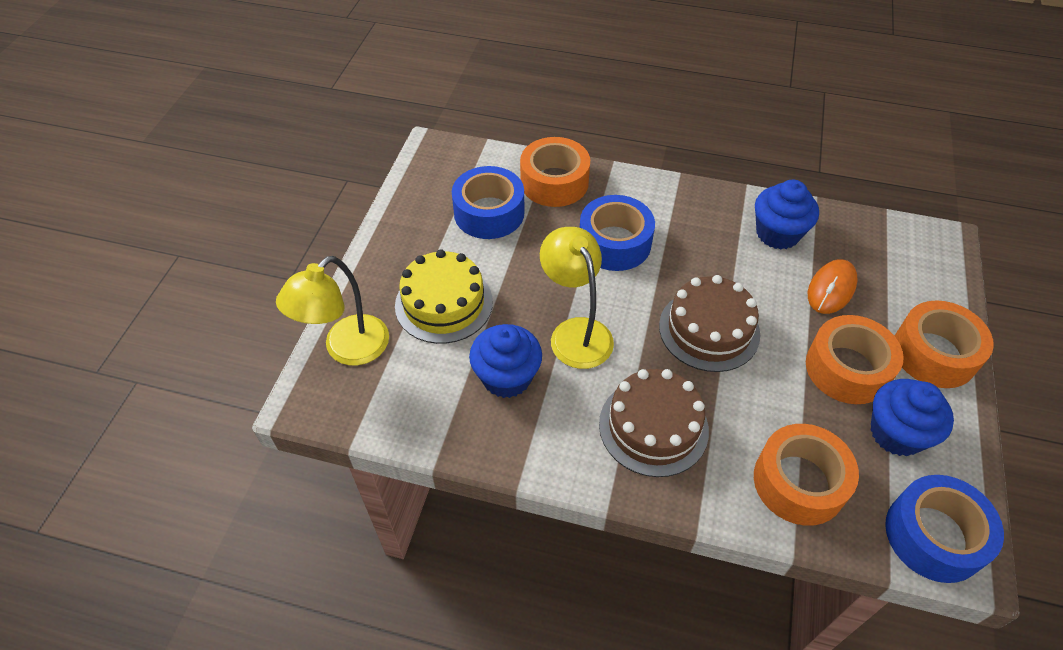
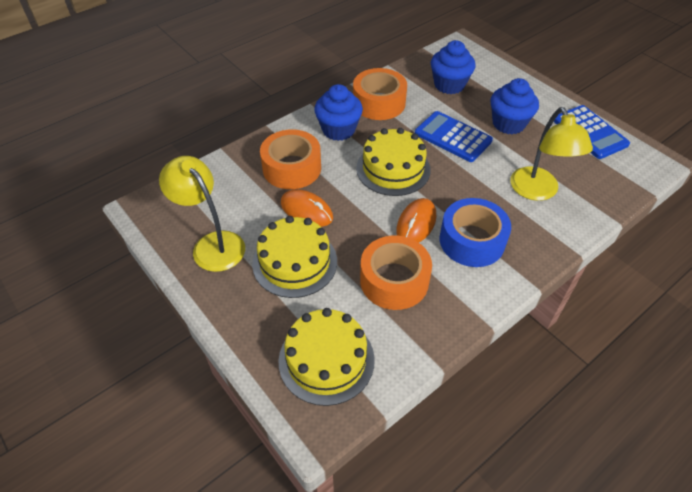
blue calculator: 0 -> 2
blue tape: 3 -> 1
brown cake: 2 -> 0
orange mouse: 1 -> 2
orange tape: 4 -> 3
yellow cake: 1 -> 3

